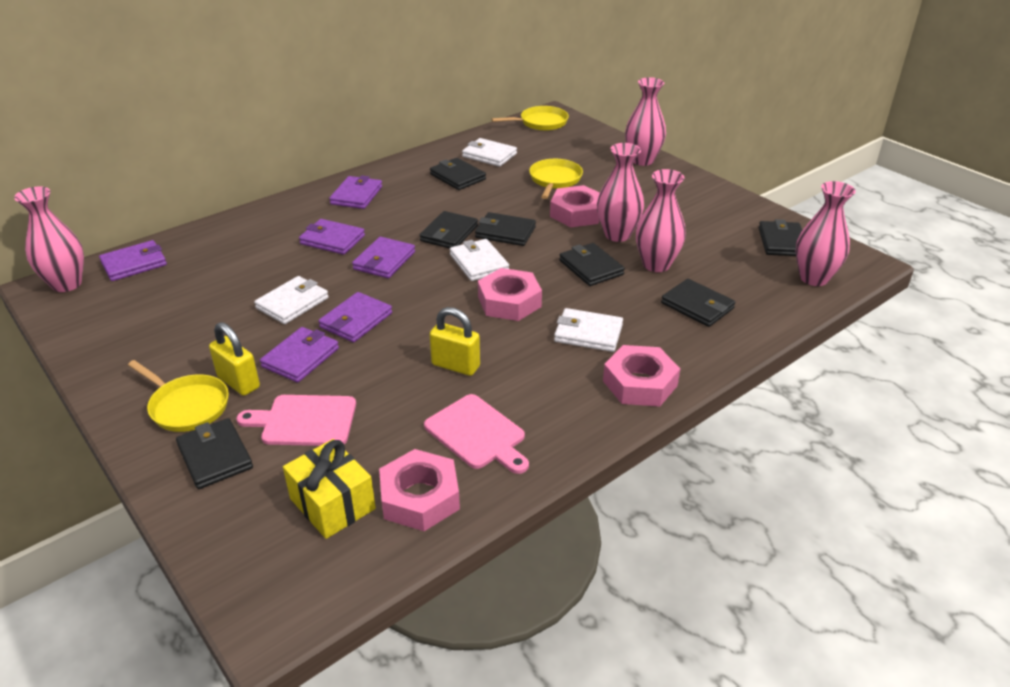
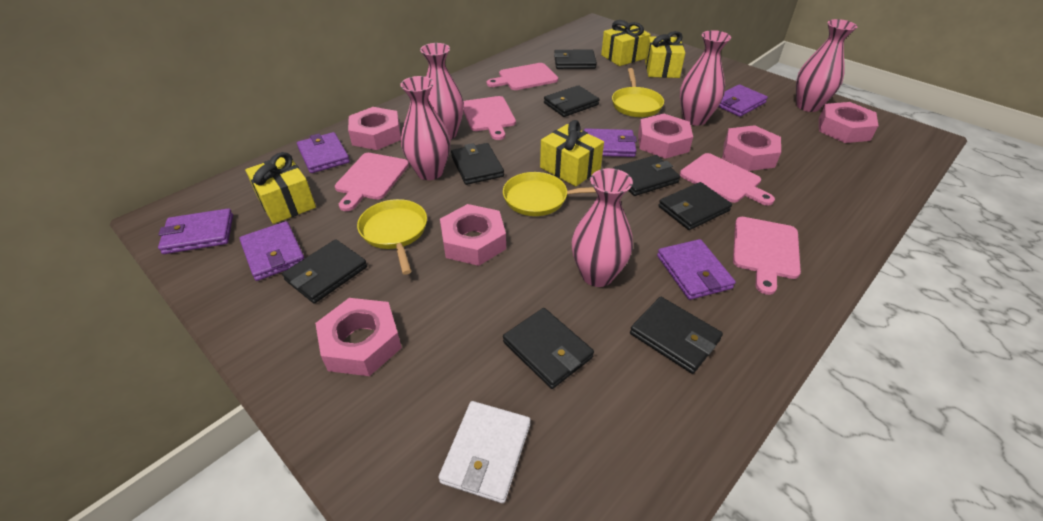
black wallet: 7 -> 8
pink cutting board: 2 -> 5
pink nut: 4 -> 6
white wallet: 4 -> 1
yellow gift: 1 -> 4
yellow padlock: 2 -> 0

